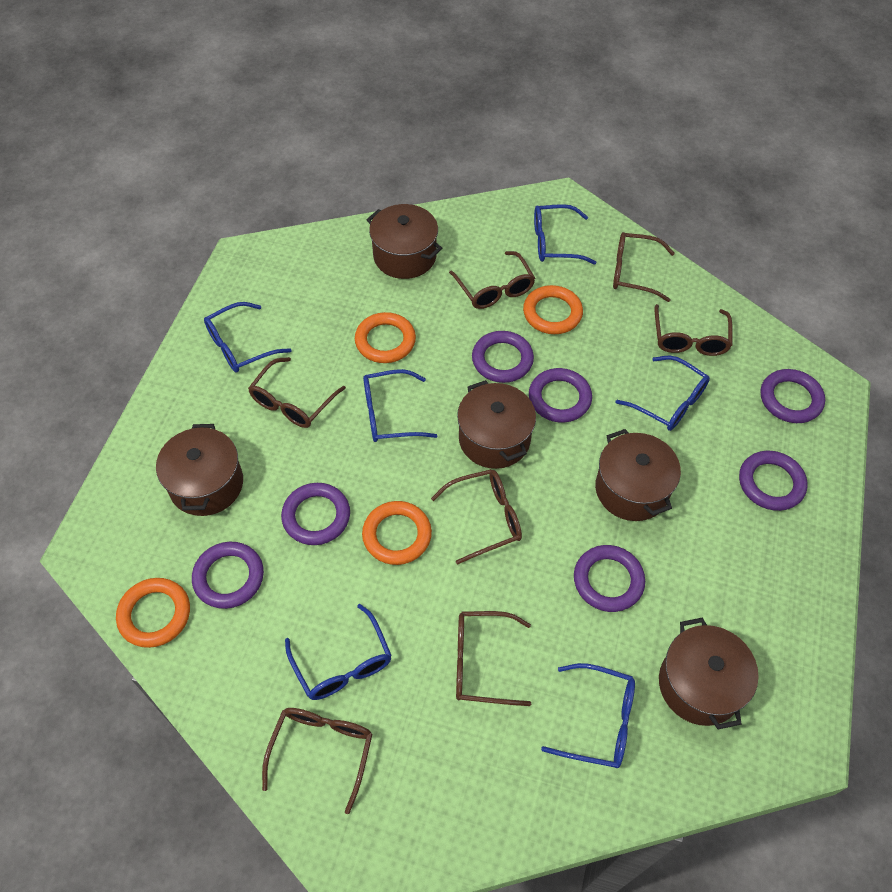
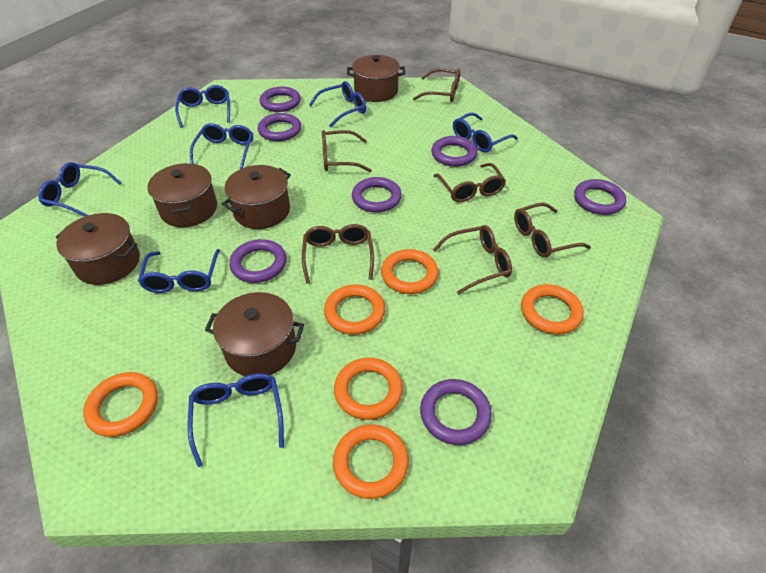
blue glasses: 6 -> 7
brown glasses: 7 -> 6
orange ring: 4 -> 6

